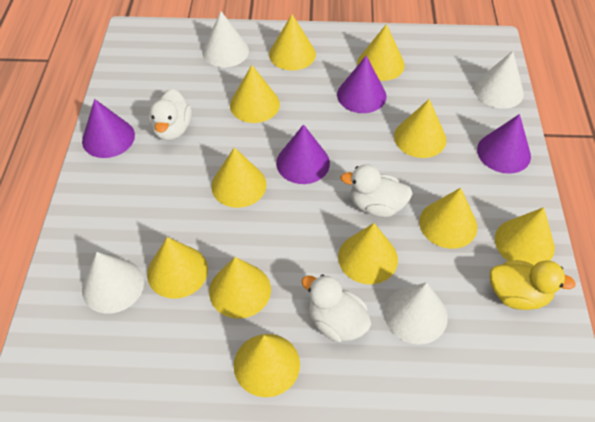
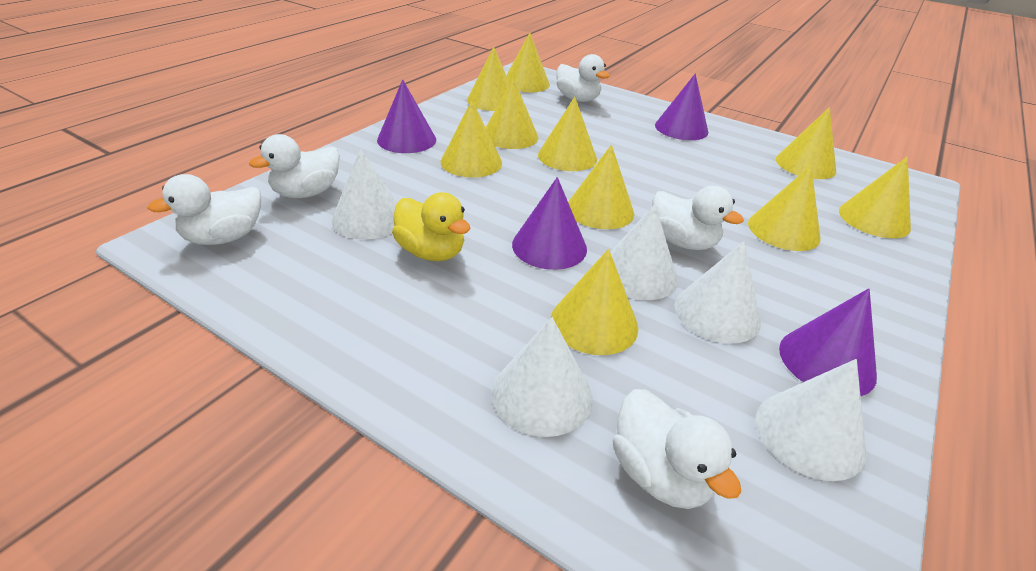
white cone: 4 -> 5
white duck: 3 -> 5
yellow cone: 11 -> 10

